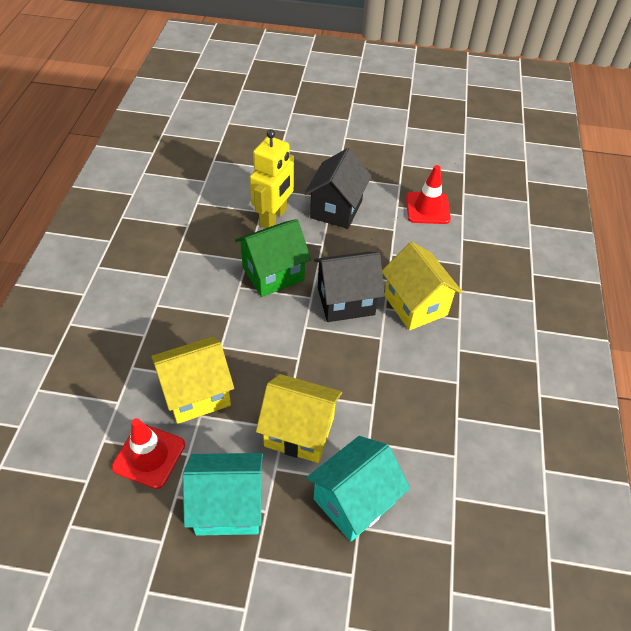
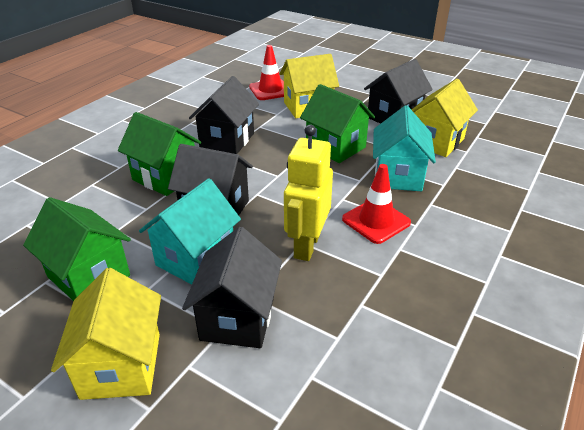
black house: 2 -> 4
green house: 1 -> 3

